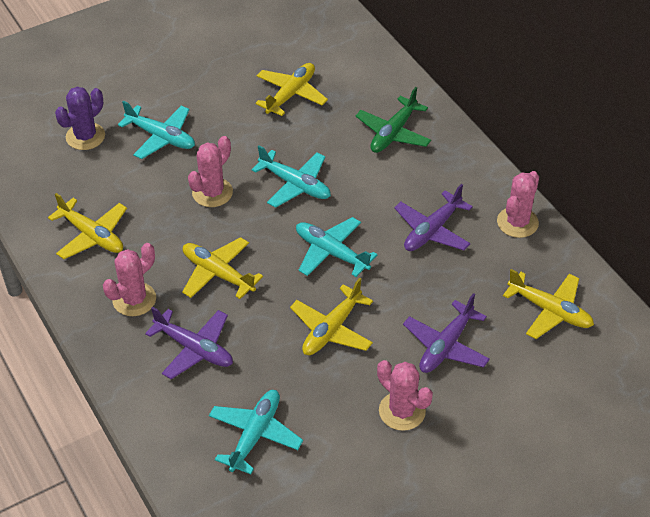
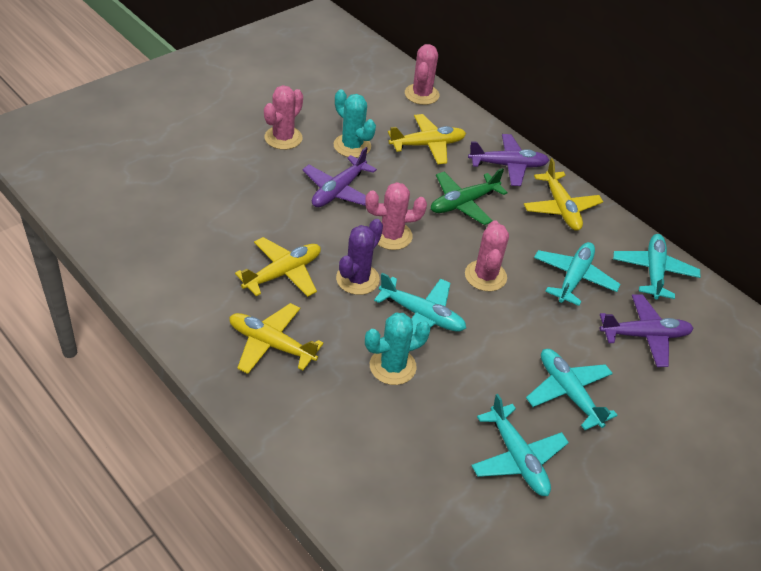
turquoise cactus: 0 -> 2
turquoise plane: 4 -> 5
yellow plane: 5 -> 4

